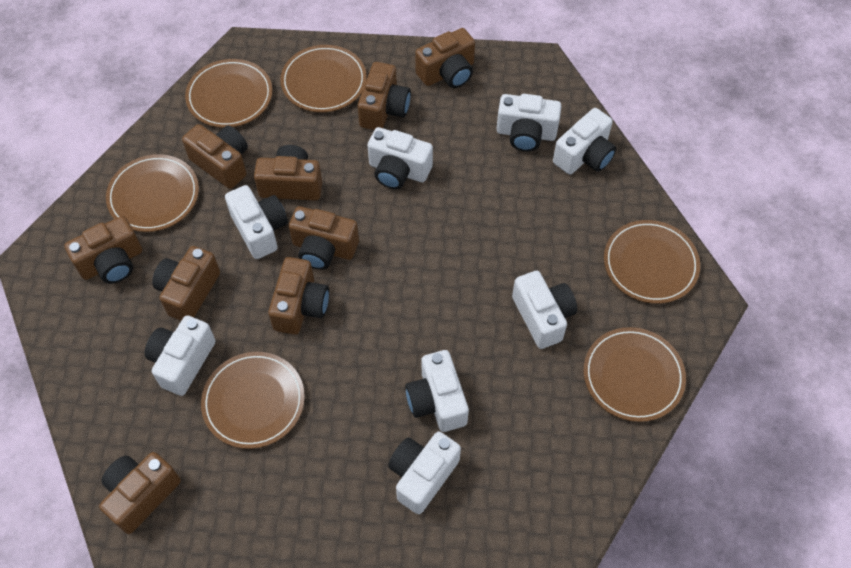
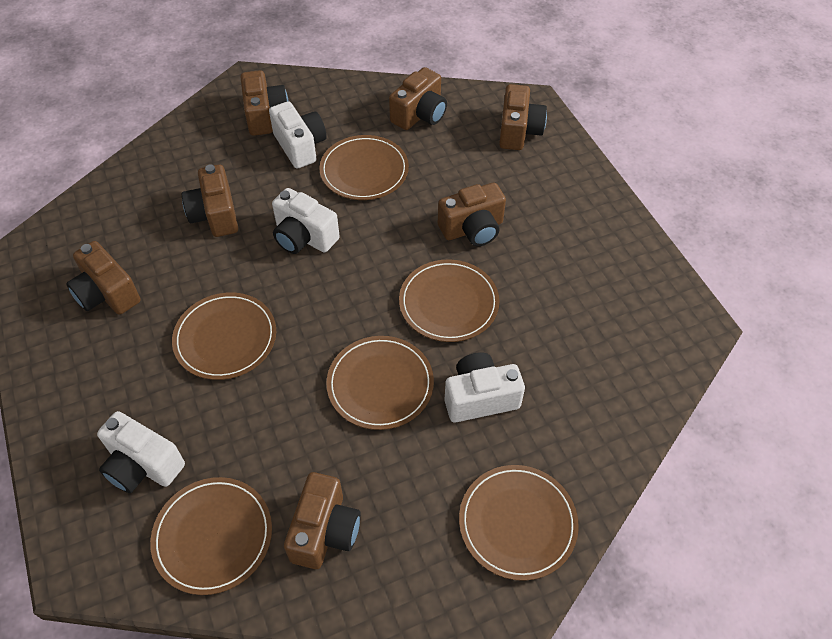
brown camera: 9 -> 7
white camera: 8 -> 4

